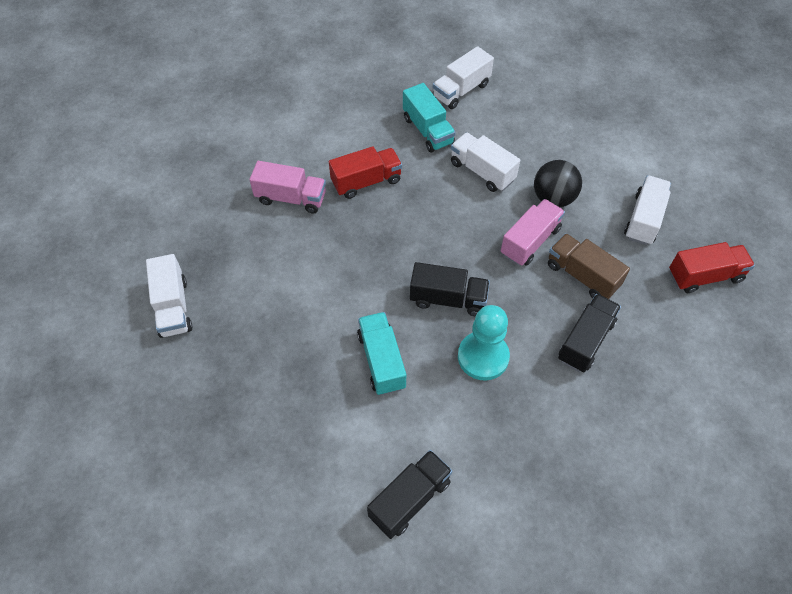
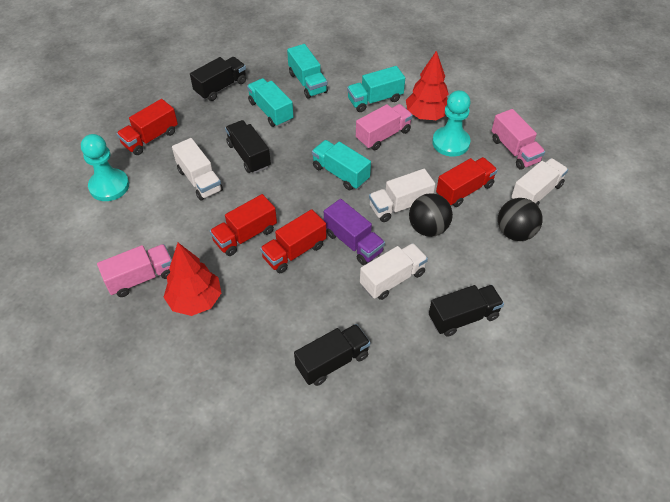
black ball: 1 -> 2
black truck: 3 -> 4
brown truck: 1 -> 0
pink truck: 2 -> 3
purple truck: 0 -> 1
red tree: 0 -> 2
red truck: 2 -> 4
turquoise pawn: 1 -> 2
turquoise truck: 2 -> 4

